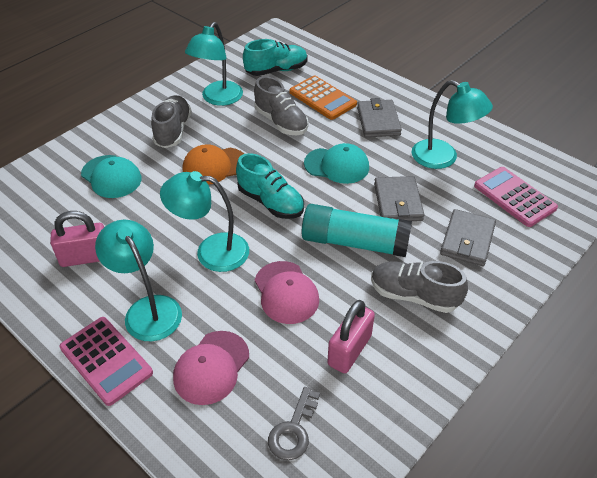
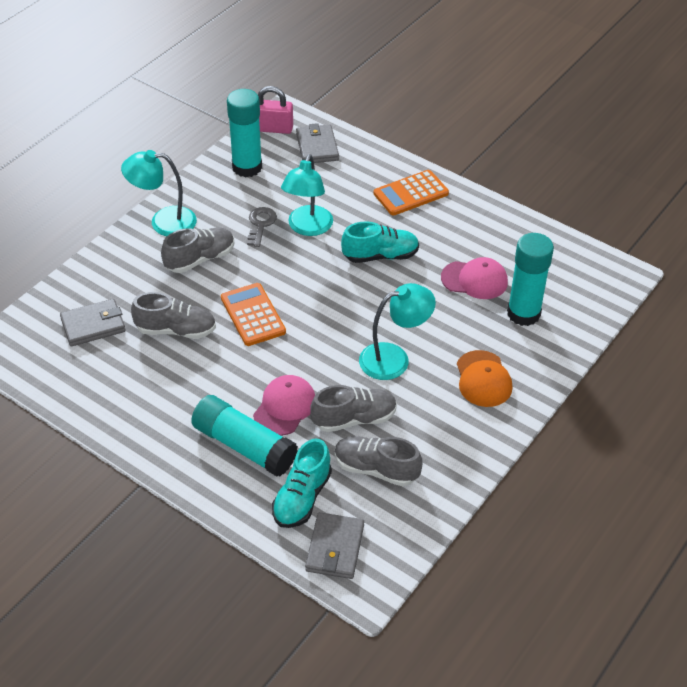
grey shoe: 3 -> 4
orange calculator: 1 -> 2
pink calculator: 2 -> 0
pink padlock: 2 -> 1
turquoise cap: 2 -> 0
turquoise glue stick: 1 -> 3
turquoise lamp: 4 -> 3

